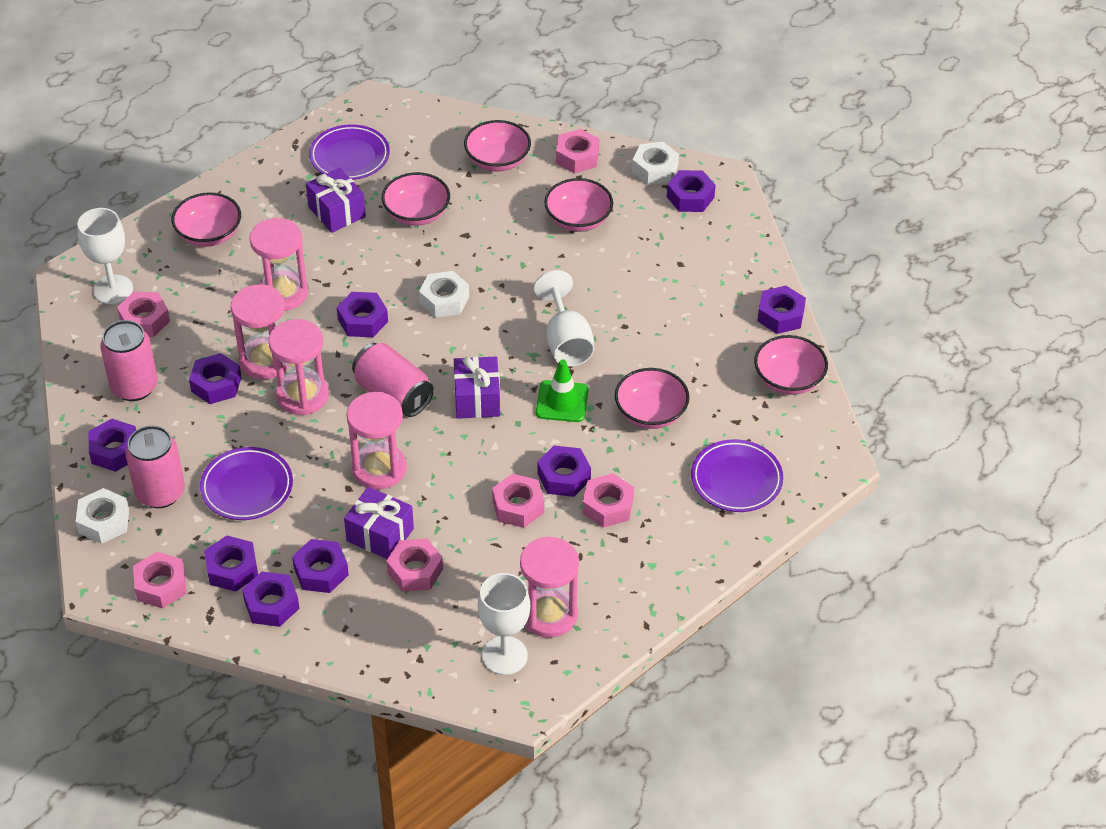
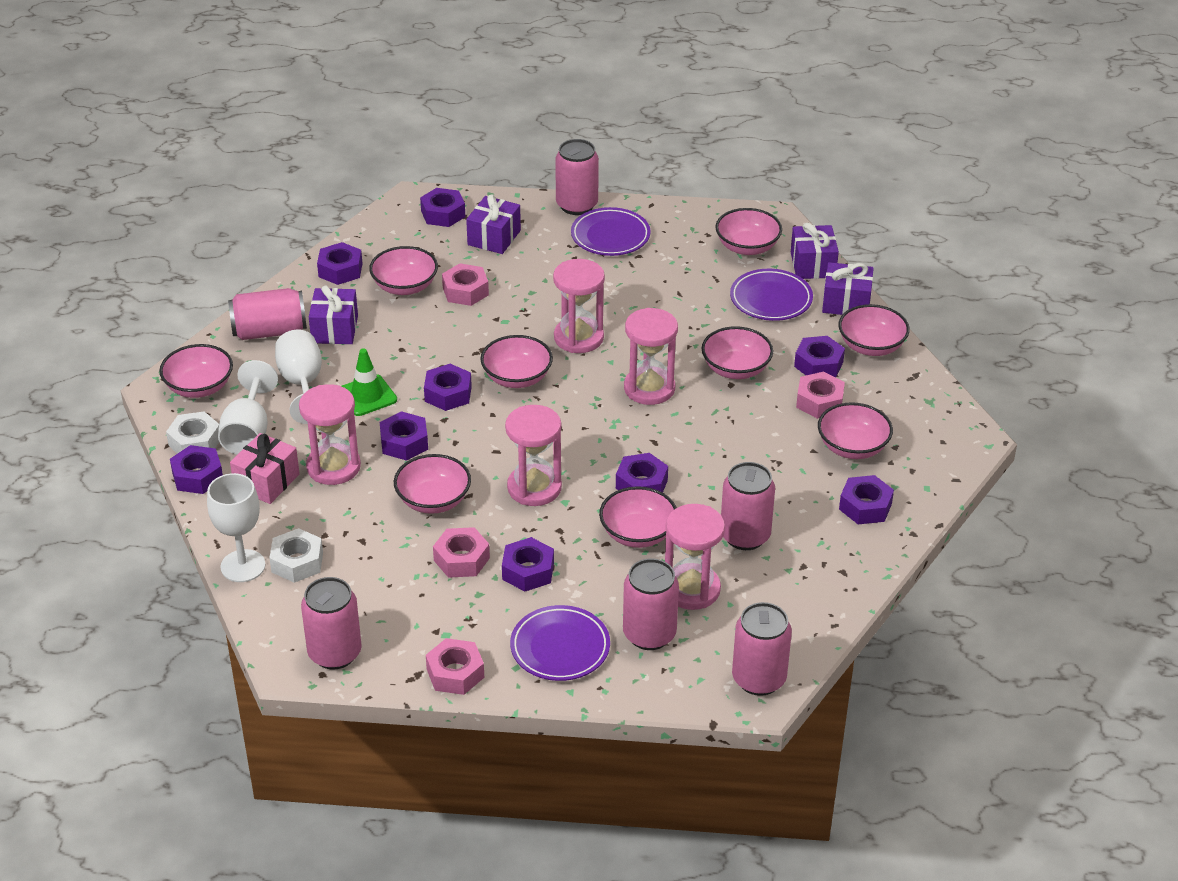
pink bowl: 6 -> 9
pink can: 3 -> 6
pink gift: 0 -> 1
pink nut: 6 -> 4
purple gift: 3 -> 4
white nut: 3 -> 2

